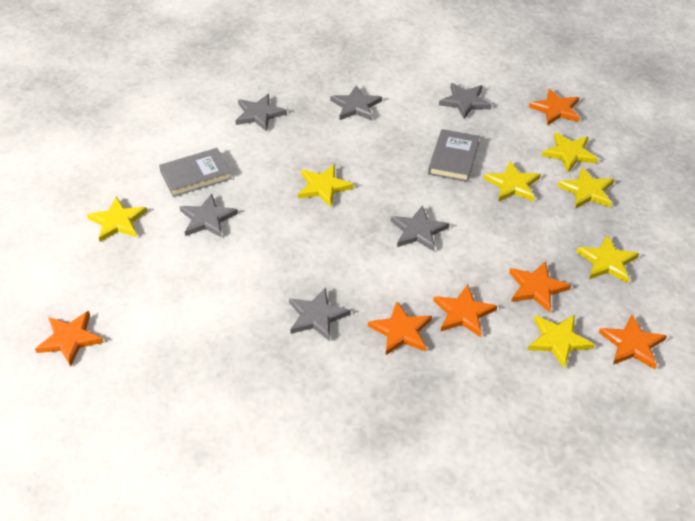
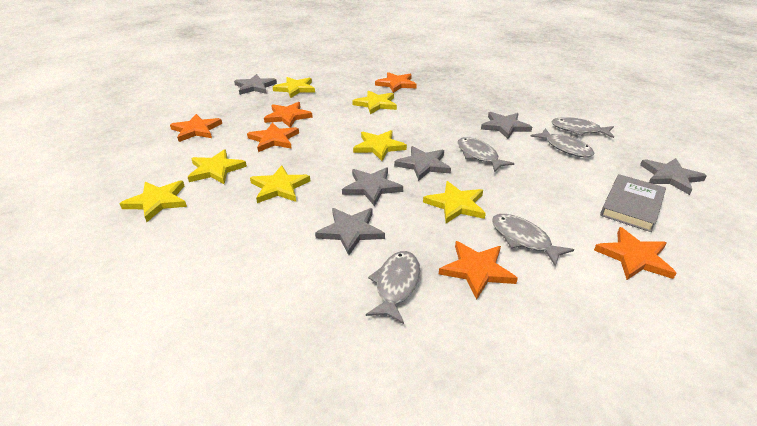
grey book: 2 -> 1
grey fish: 0 -> 5

